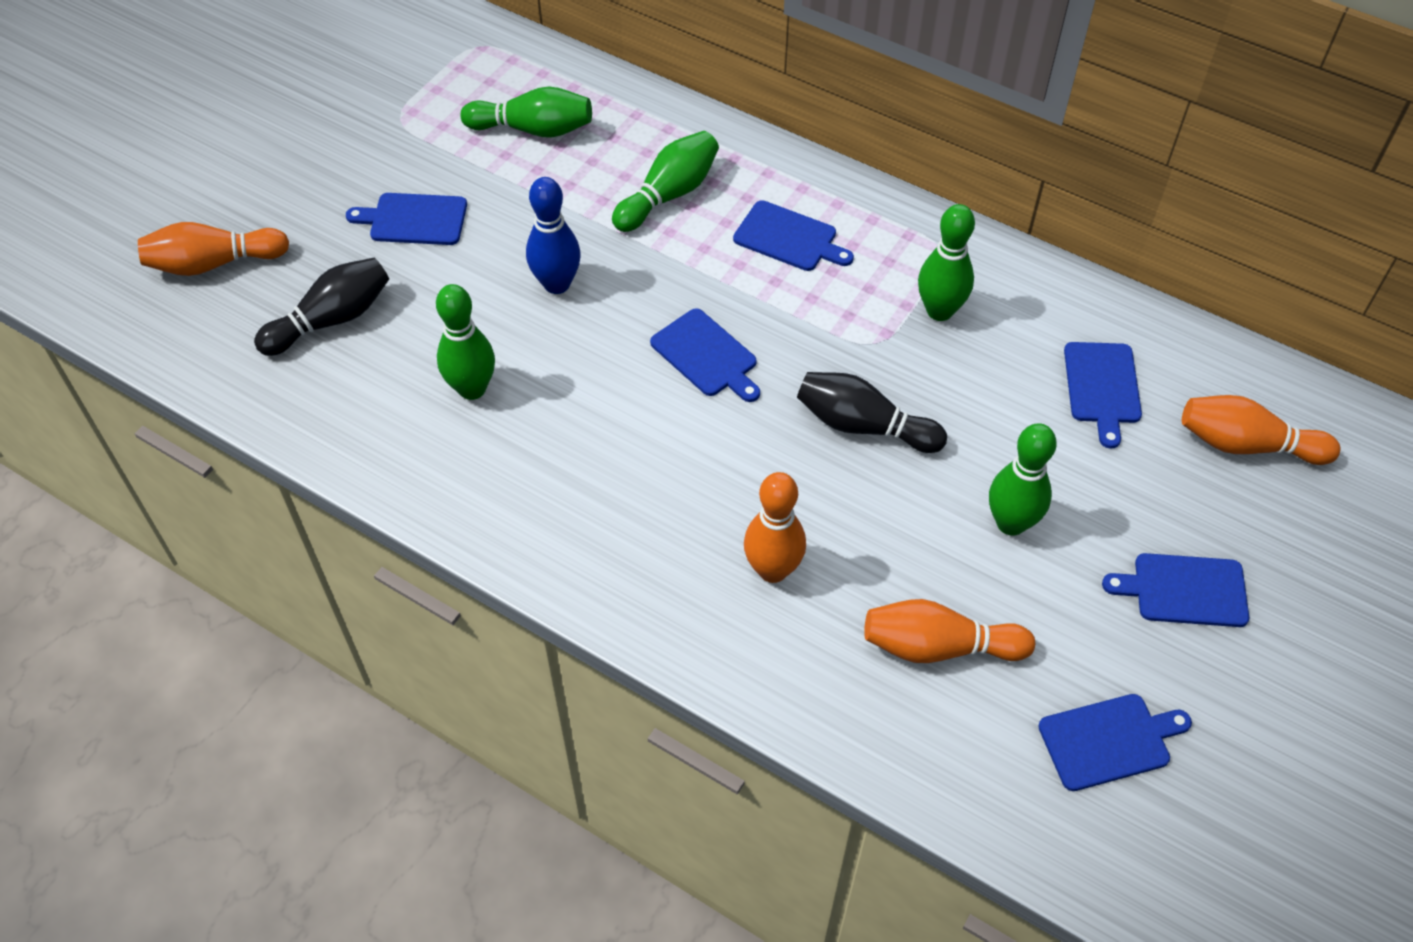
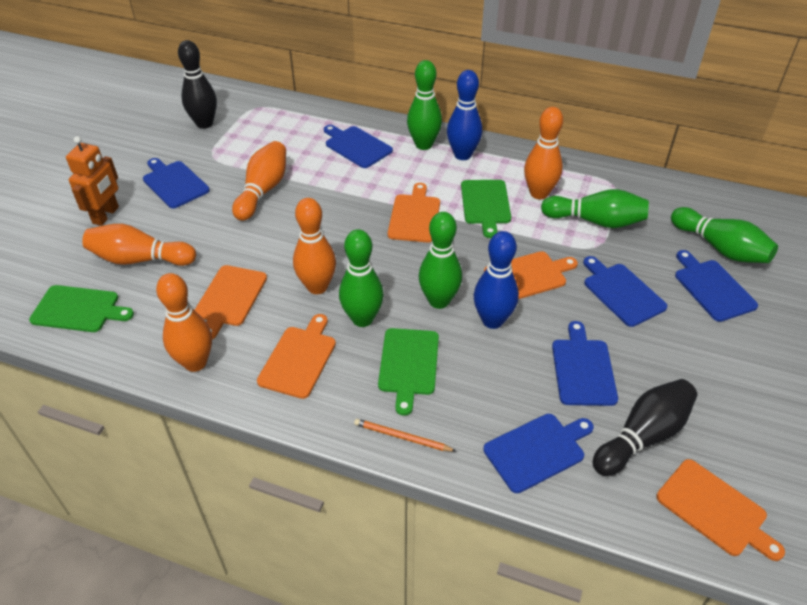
blue bowling pin: 1 -> 2
green cutting board: 0 -> 3
orange bowling pin: 4 -> 5
orange cutting board: 0 -> 5
orange pencil: 0 -> 1
orange robot: 0 -> 1

